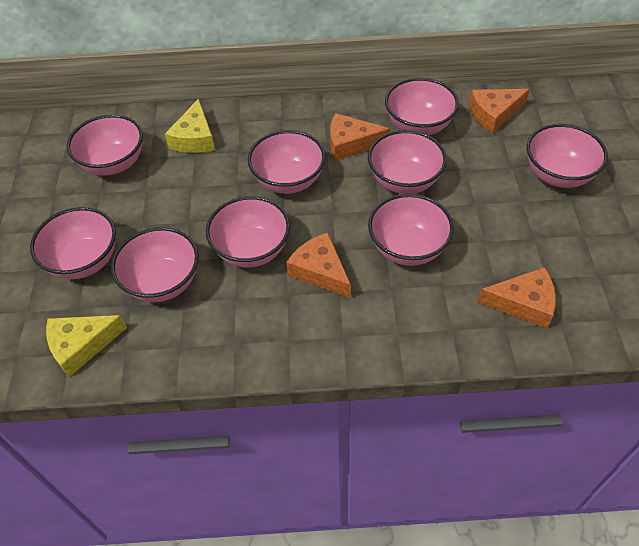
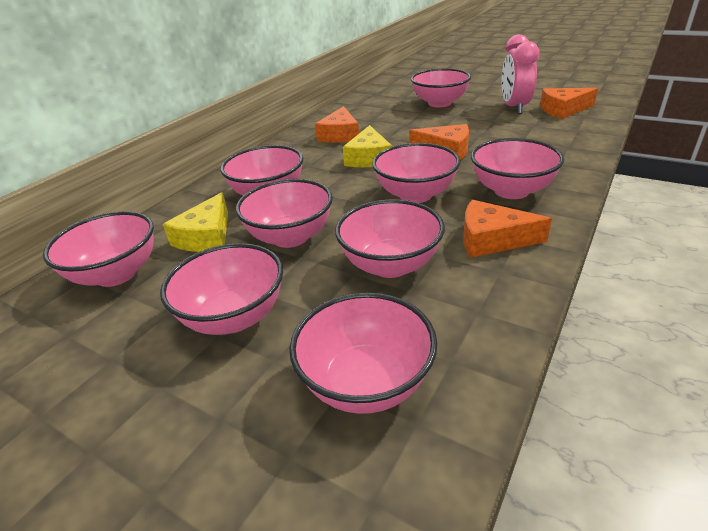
pink clock: 0 -> 1

